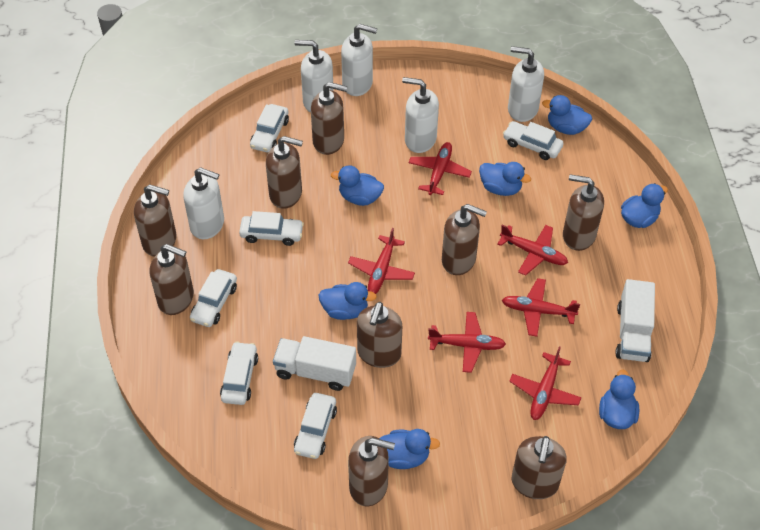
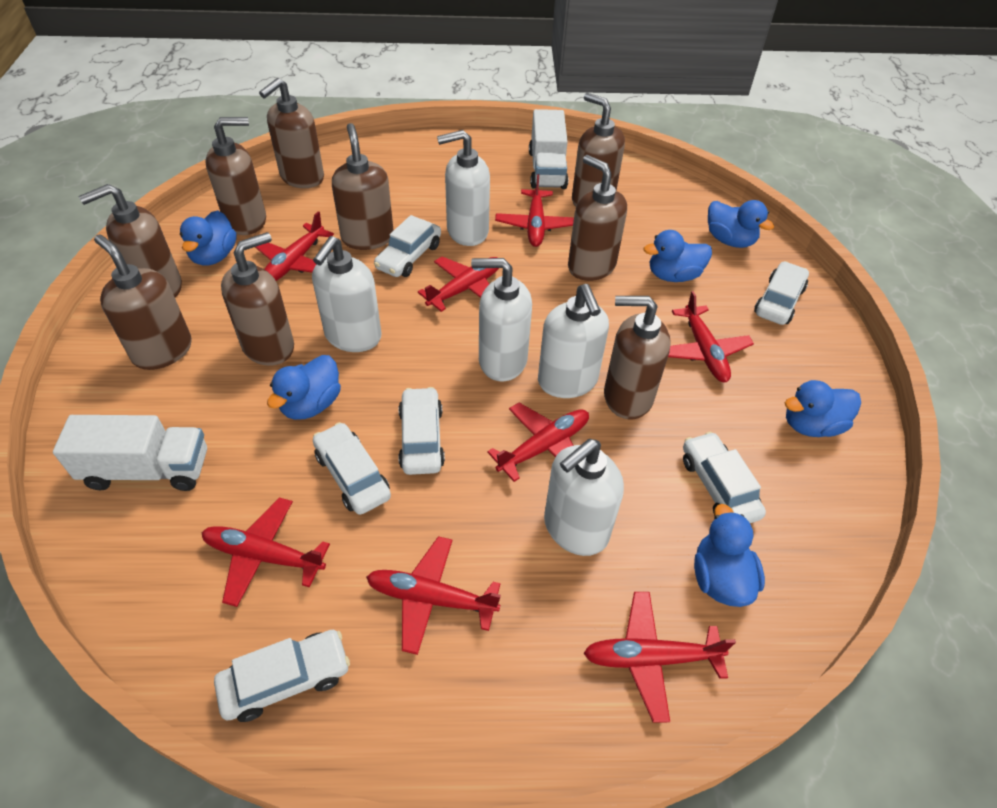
blue duck: 7 -> 6
red plane: 6 -> 8

